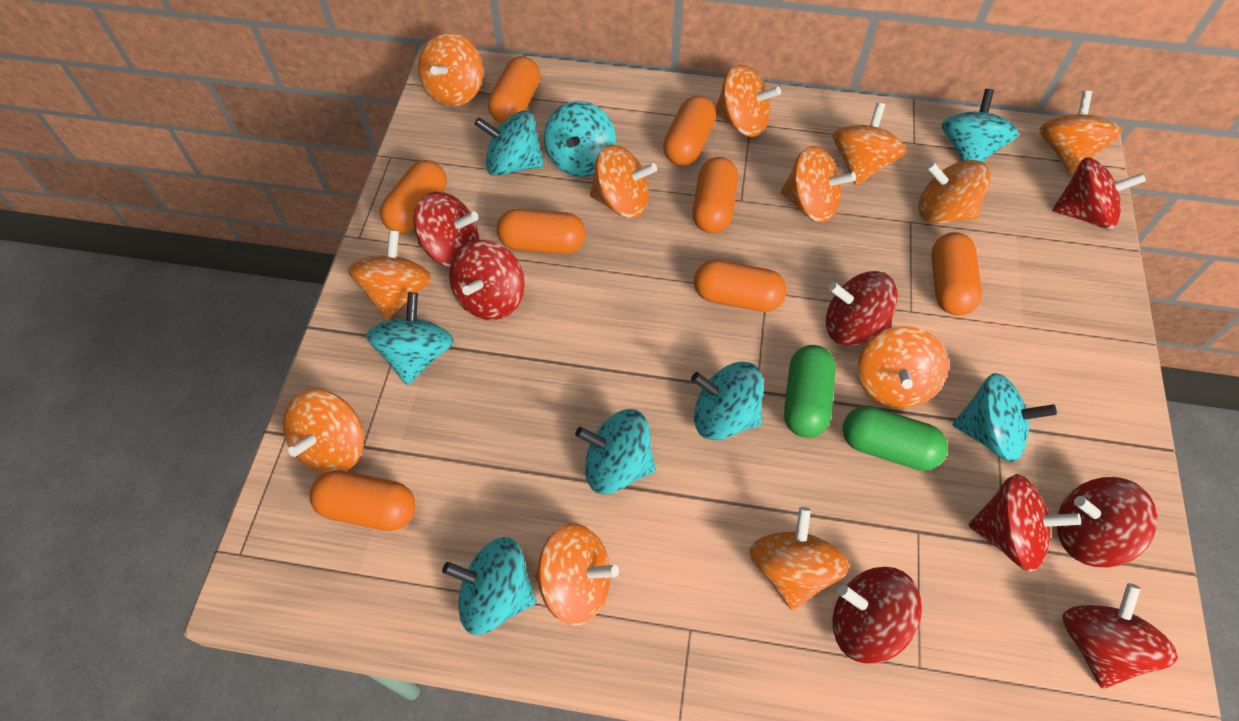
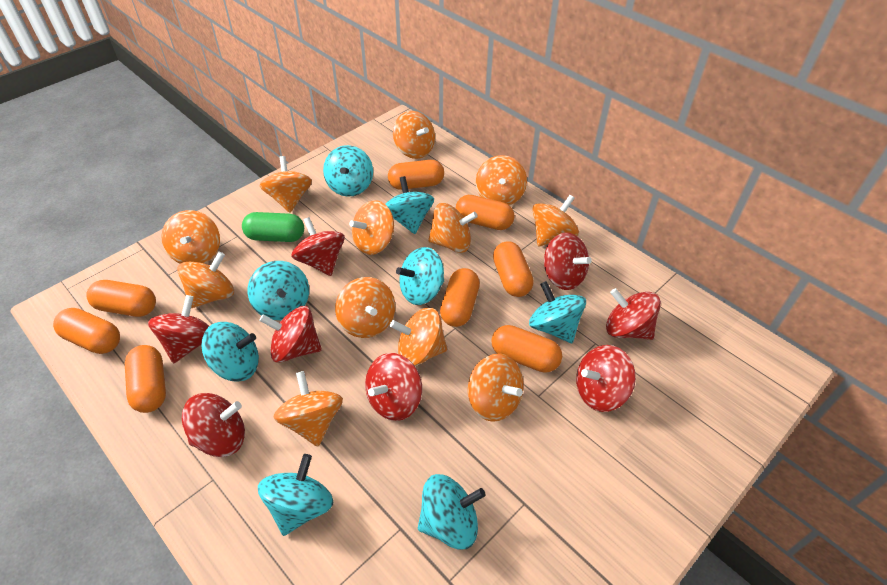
green capsule: 2 -> 1

